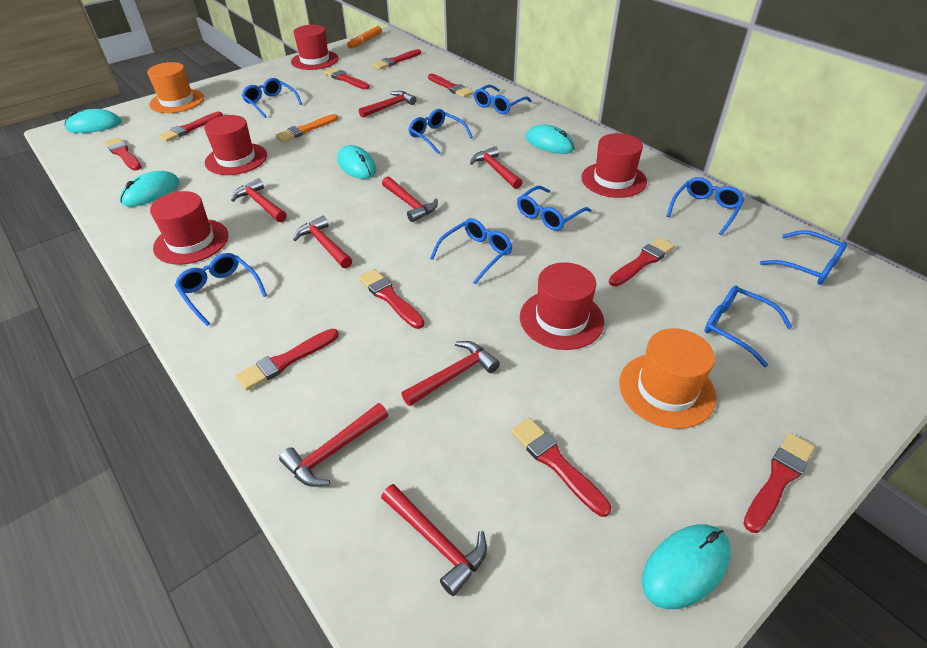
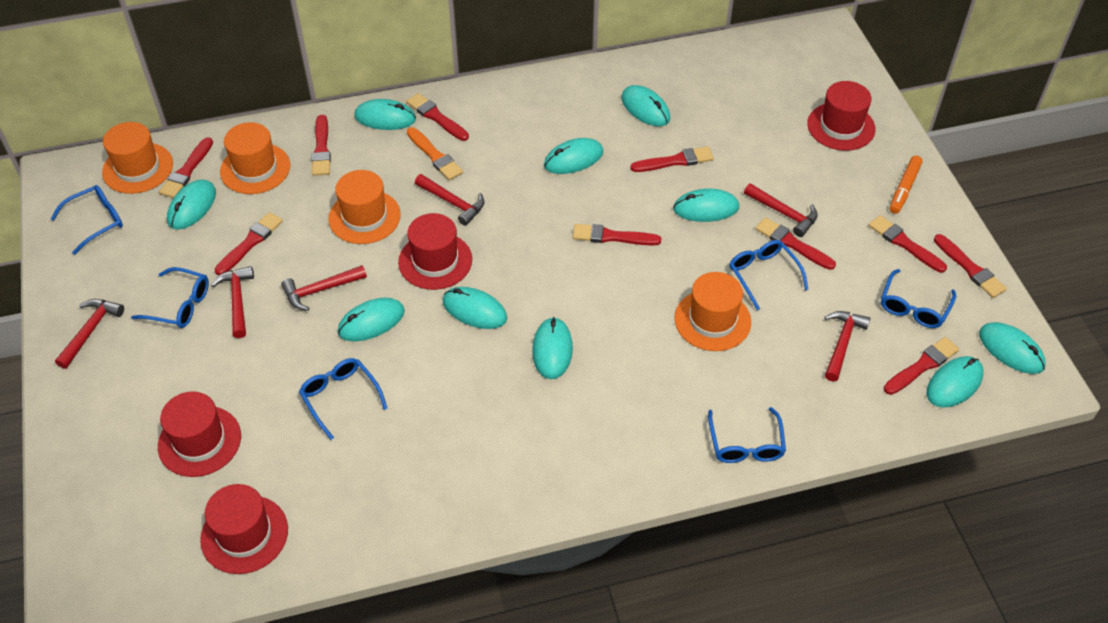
blue glasses: 9 -> 6
orange hat: 2 -> 4
red hammer: 8 -> 6
red hat: 5 -> 4
turquoise mouse: 5 -> 10

